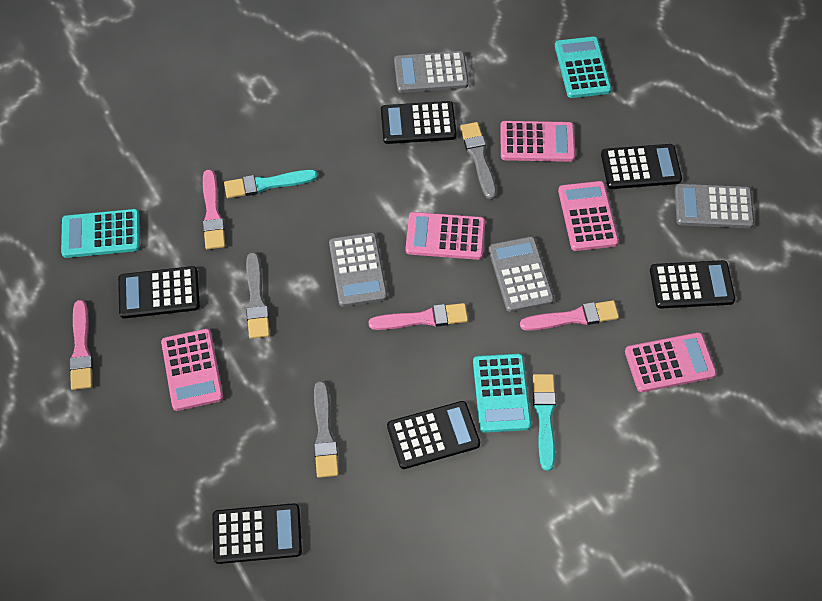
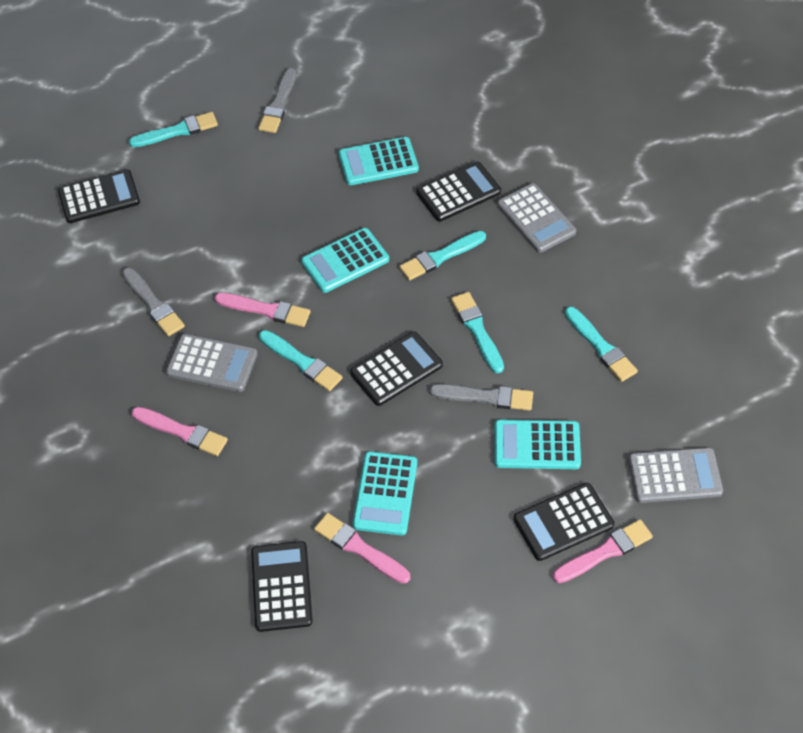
black calculator: 6 -> 5
grey calculator: 4 -> 3
pink calculator: 5 -> 0
turquoise brush: 2 -> 5
turquoise calculator: 3 -> 4

